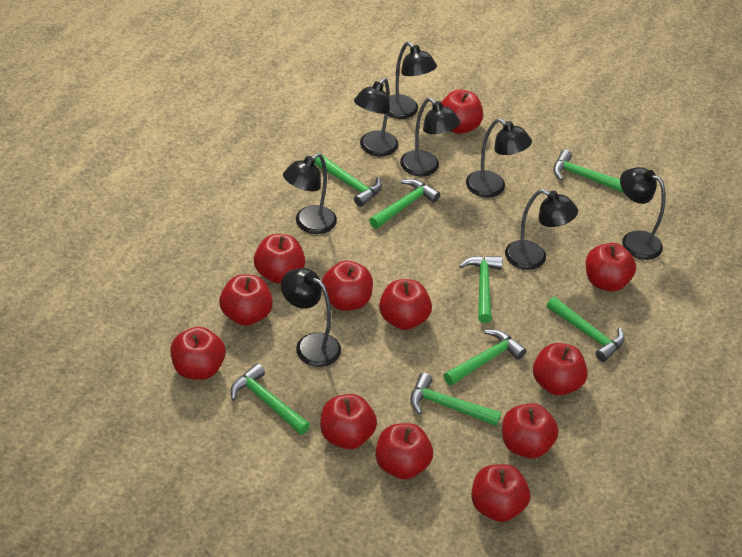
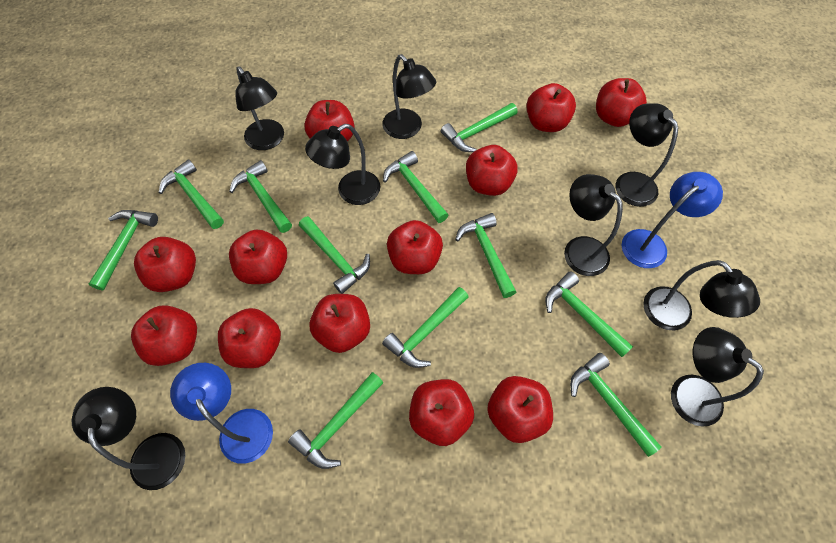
blue lamp: 0 -> 2
green hammer: 8 -> 11

